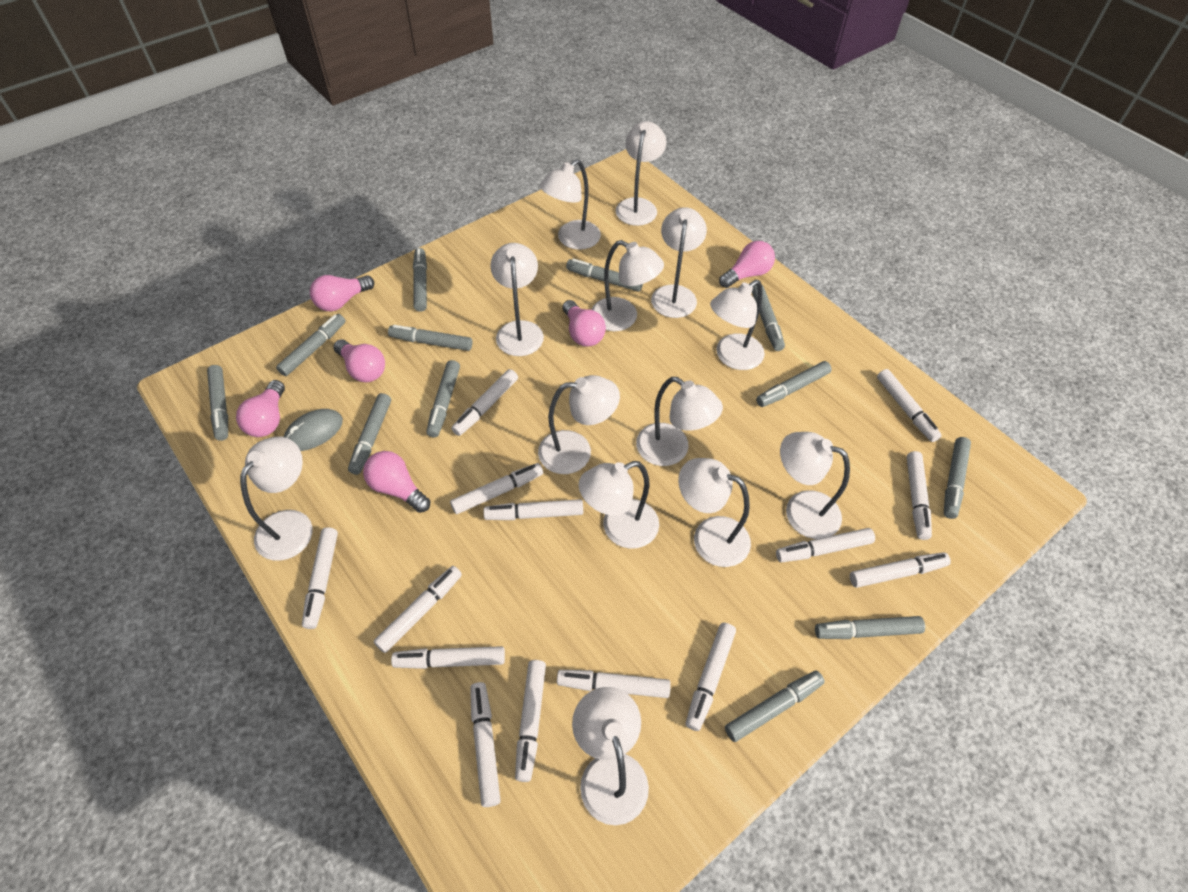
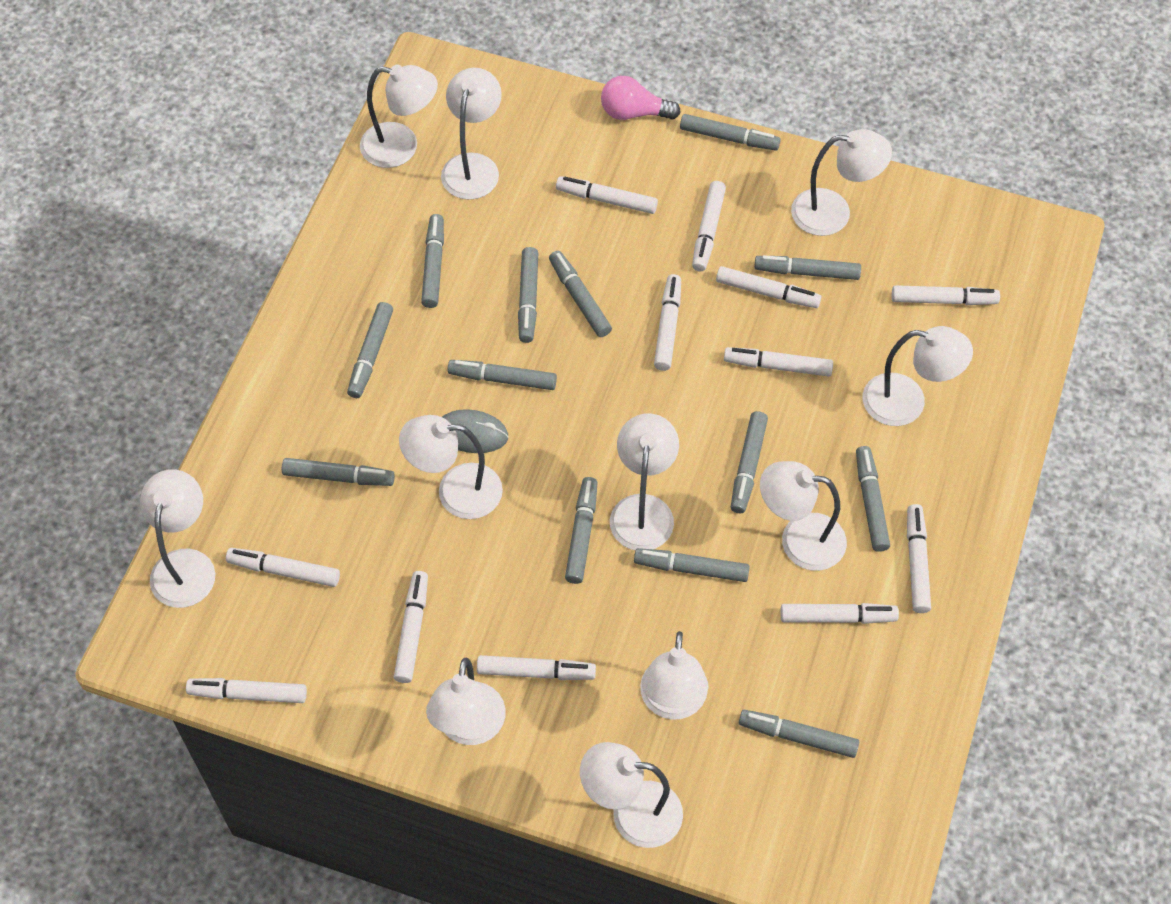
grey marker: 12 -> 13
pink light bulb: 6 -> 1
white lamp: 13 -> 11
white marker: 14 -> 12

